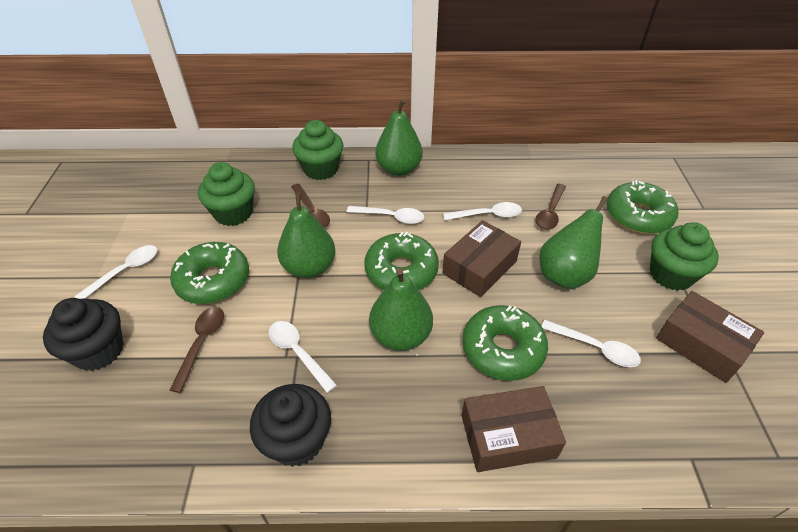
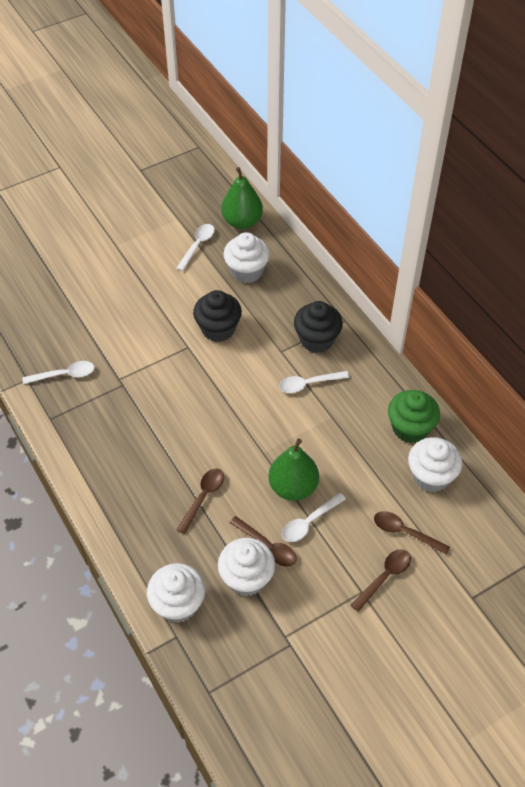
brown box: 3 -> 0
brown spoon: 3 -> 4
green cupcake: 3 -> 1
green donut: 4 -> 0
green pear: 4 -> 2
white cupcake: 0 -> 4
white spoon: 5 -> 4

